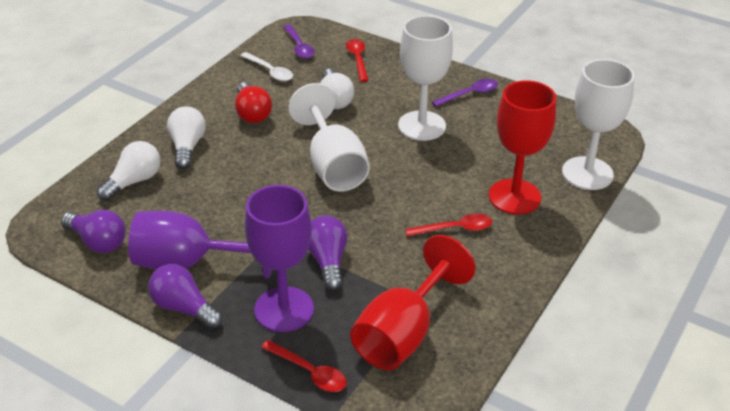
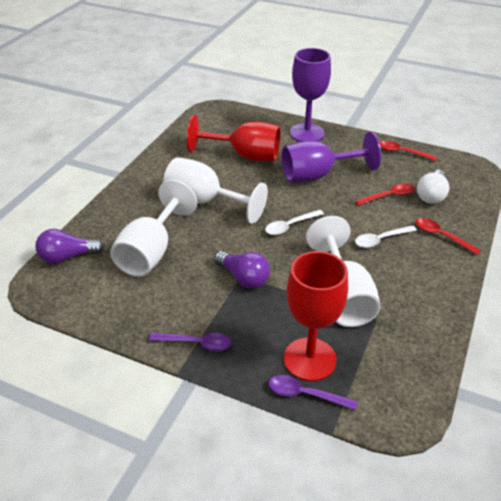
purple light bulb: 3 -> 2
red light bulb: 1 -> 0
white light bulb: 3 -> 1
white spoon: 1 -> 2

